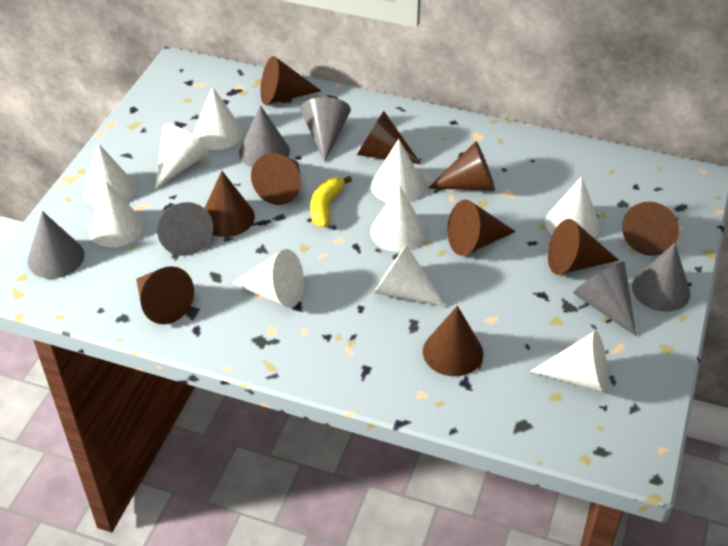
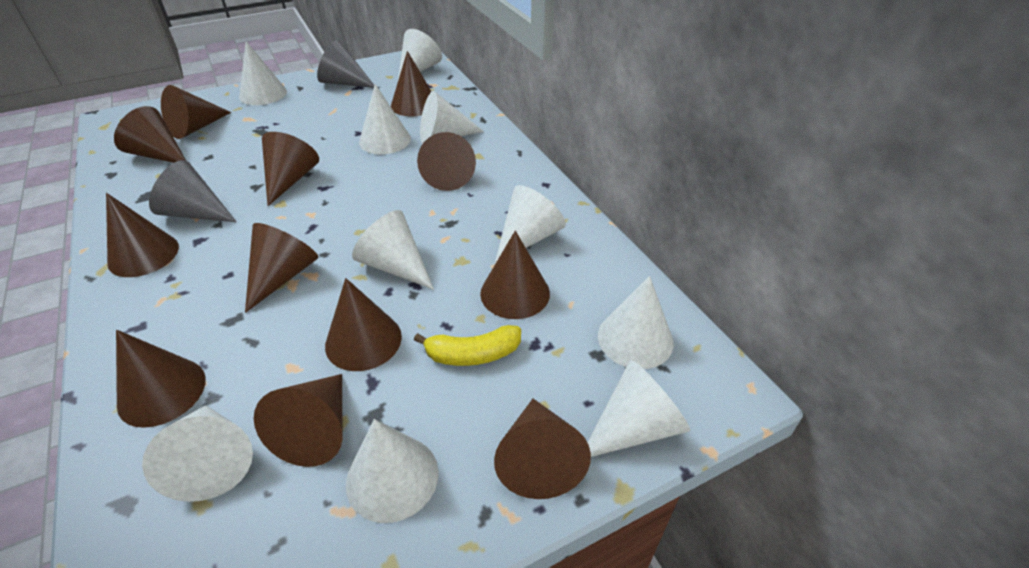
brown cone: 10 -> 12
grey cone: 6 -> 2

